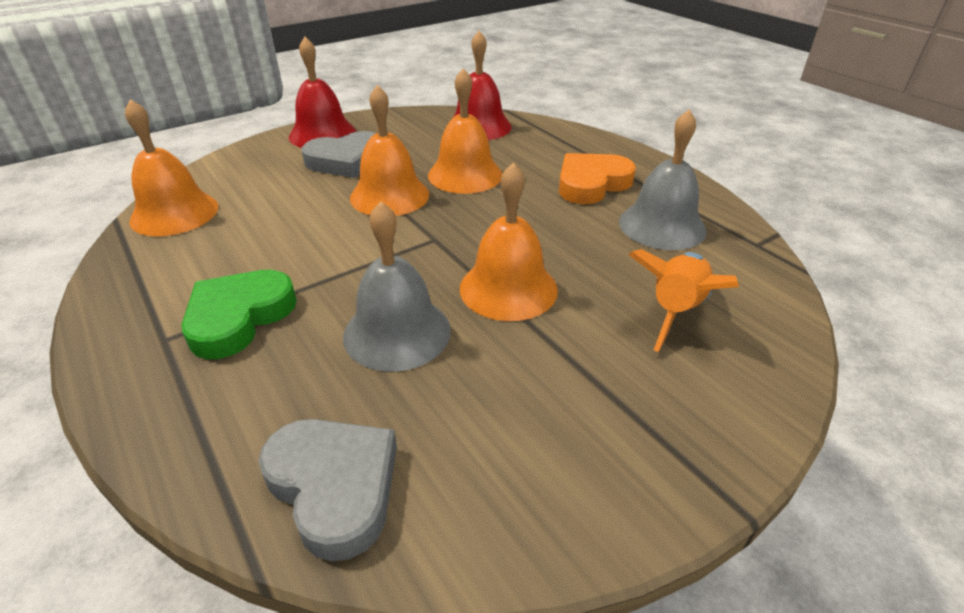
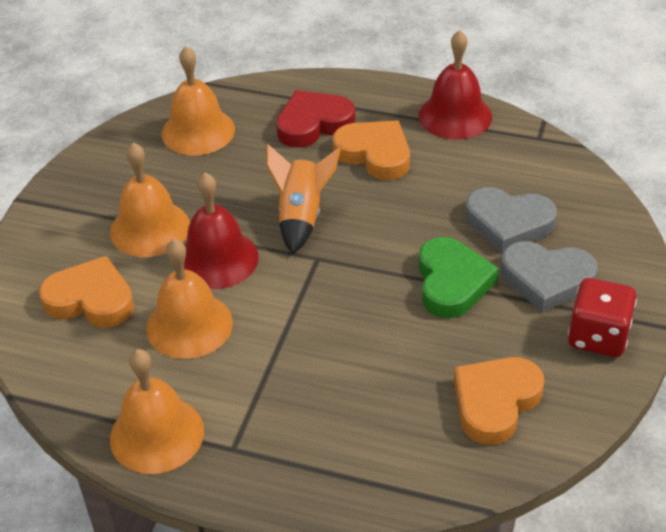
grey bell: 2 -> 0
orange heart: 1 -> 3
red dice: 0 -> 1
red heart: 0 -> 1

